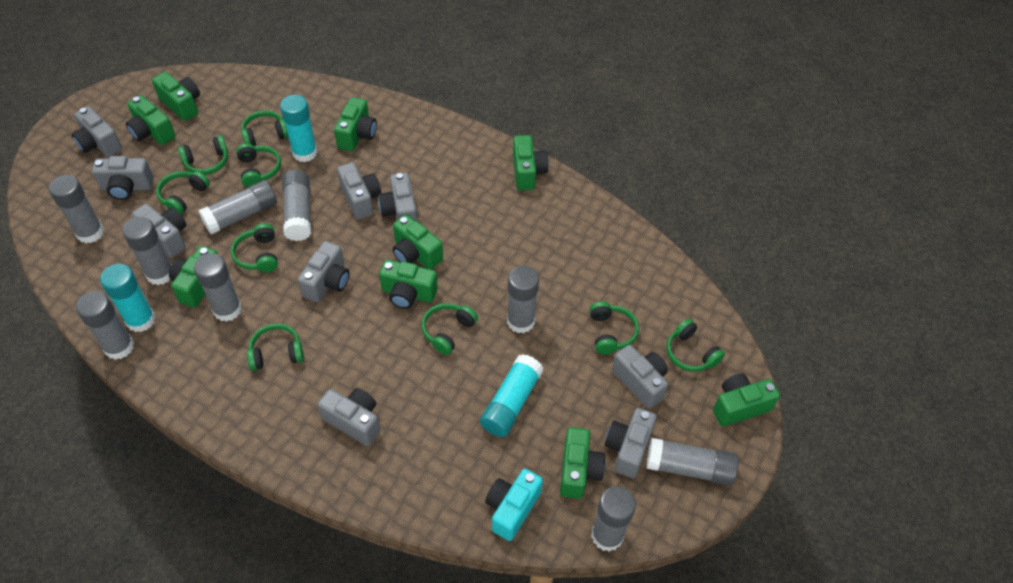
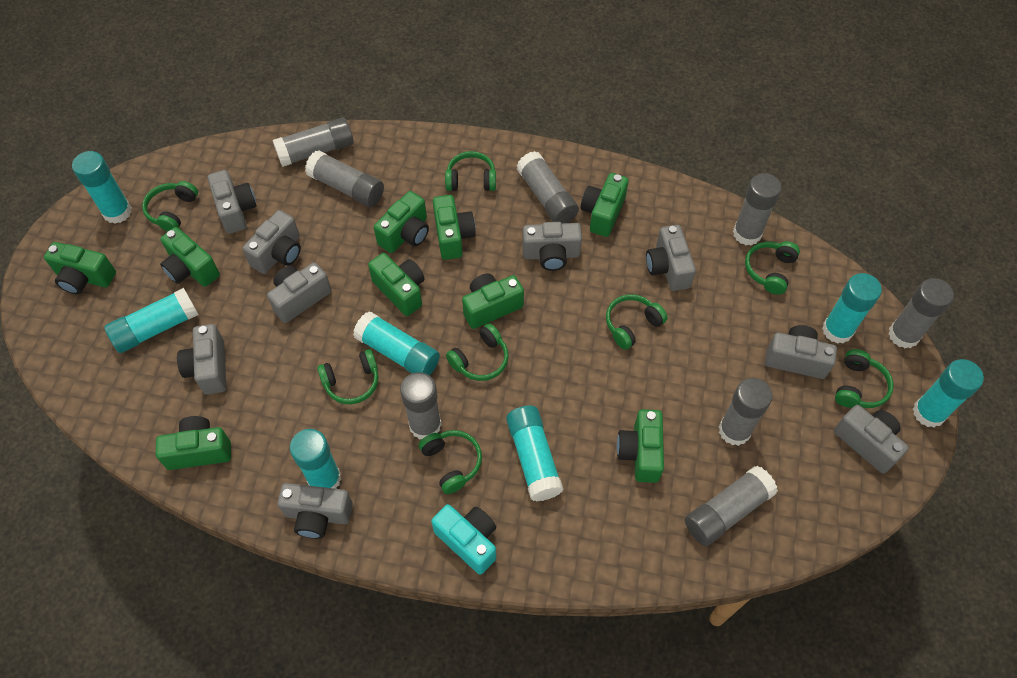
green headphones: 9 -> 8
grey glue stick: 9 -> 8
turquoise glue stick: 3 -> 7

